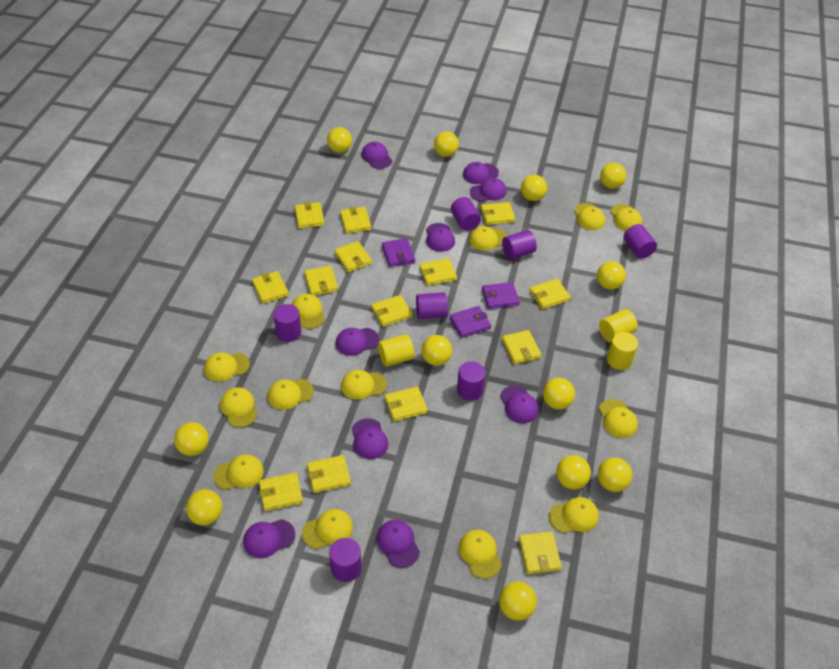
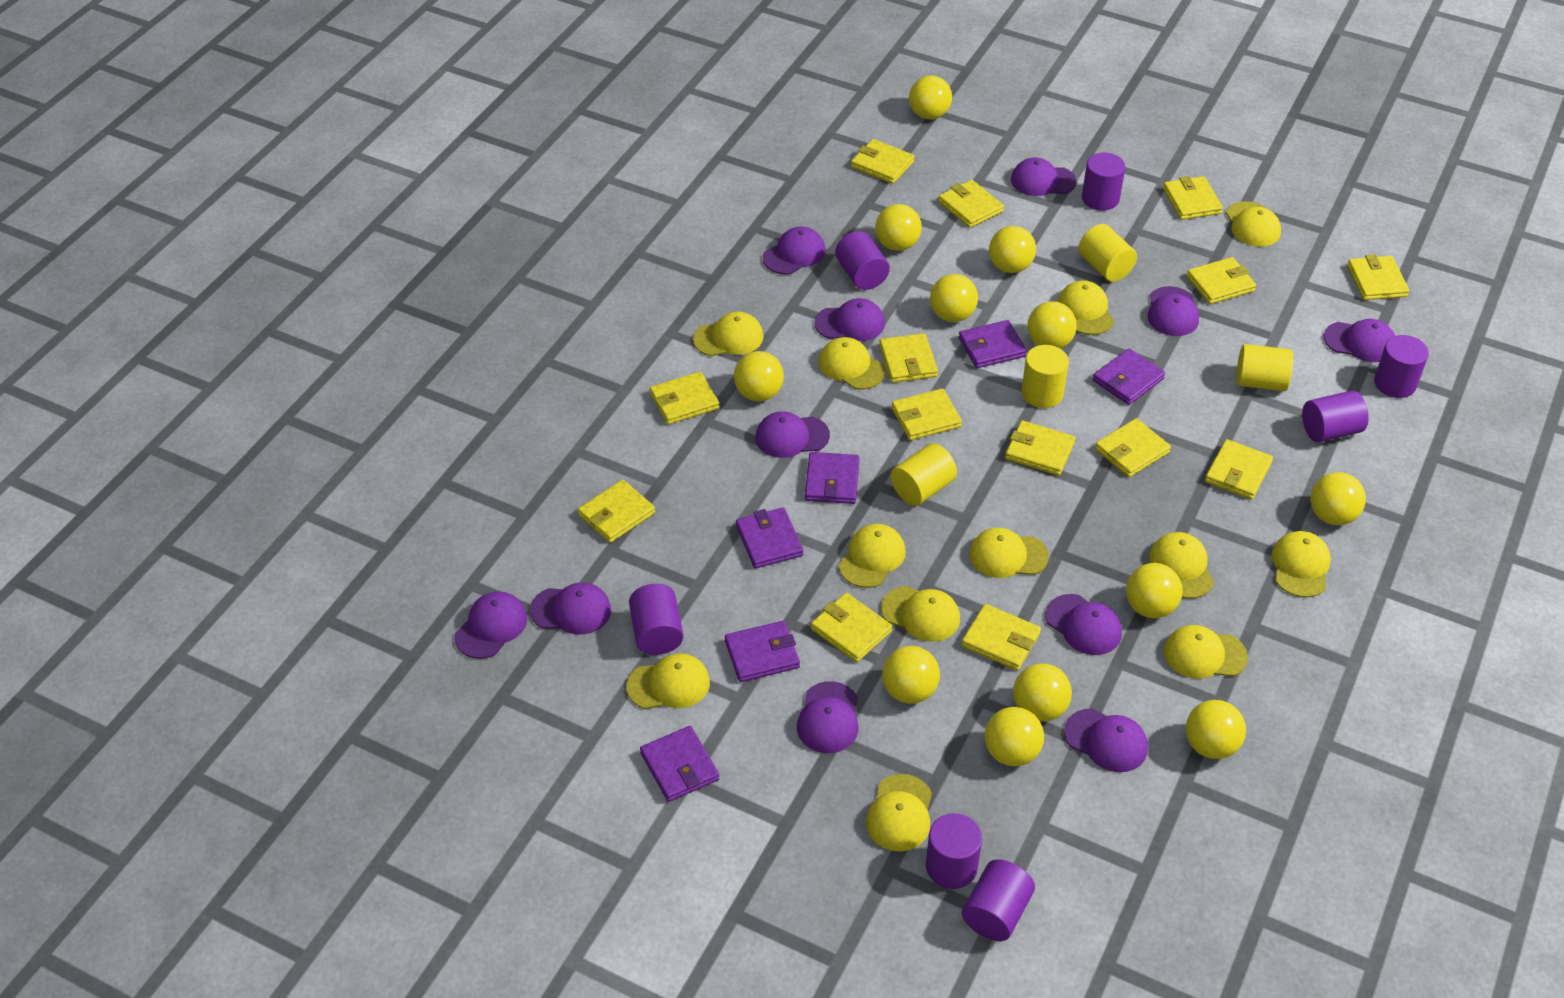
purple cap: 9 -> 11
purple wallet: 3 -> 6
yellow cap: 13 -> 12
yellow cylinder: 3 -> 4

